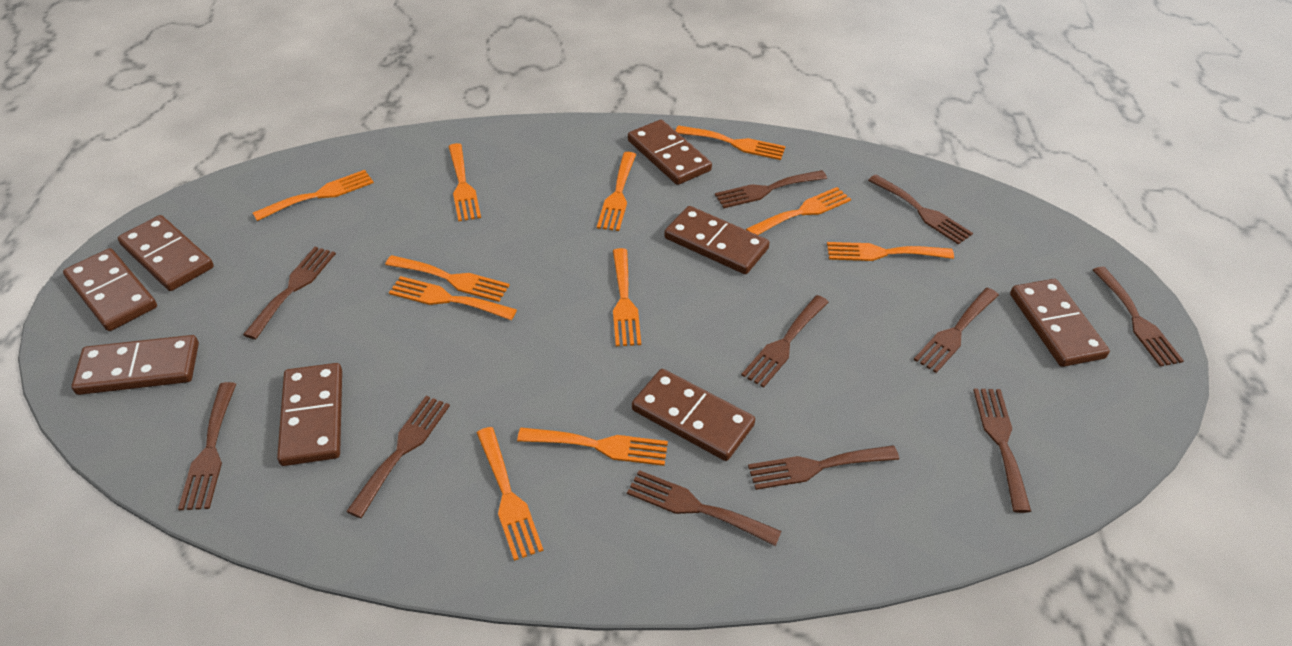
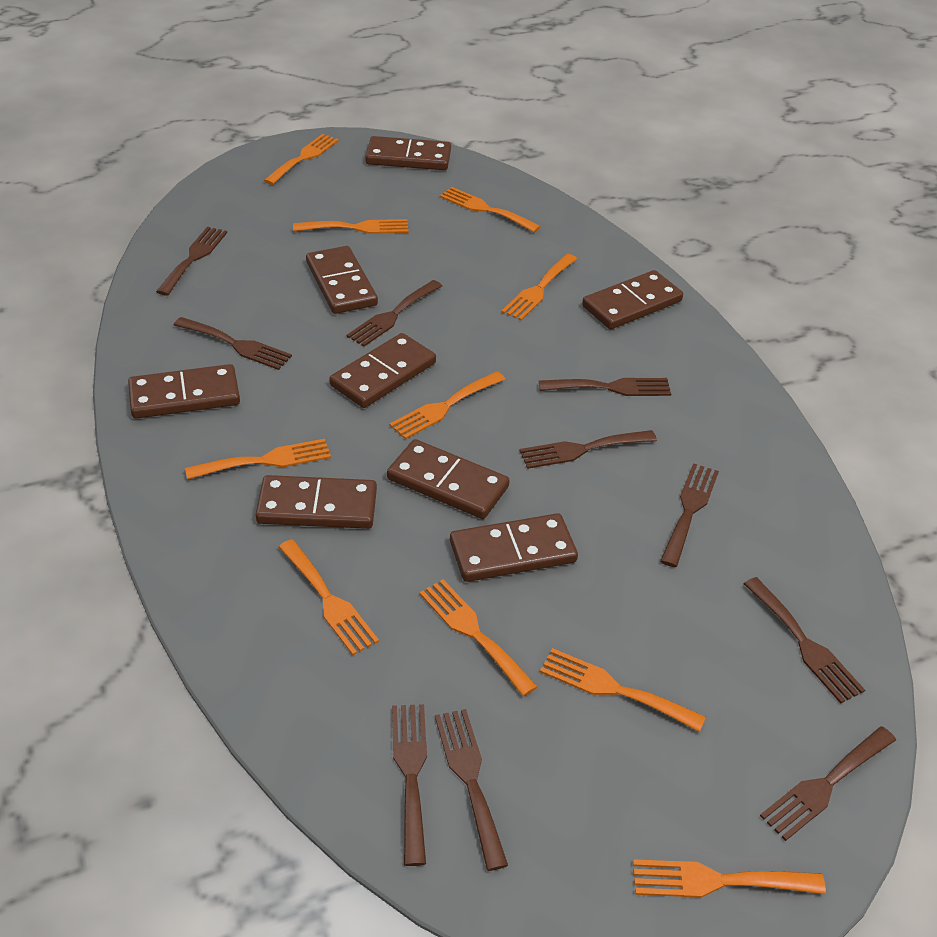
brown fork: 11 -> 10
orange fork: 11 -> 10

